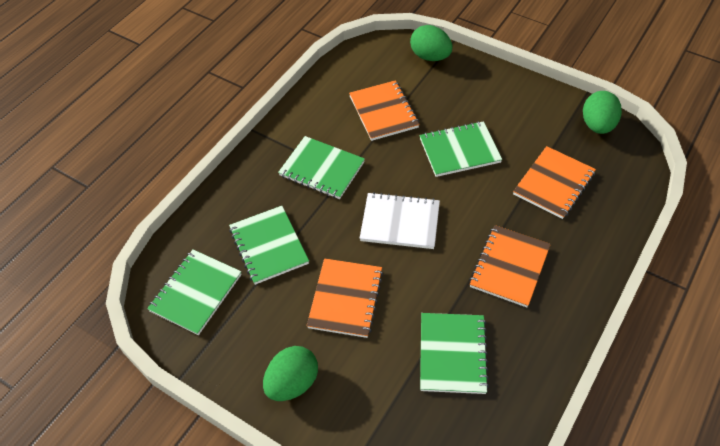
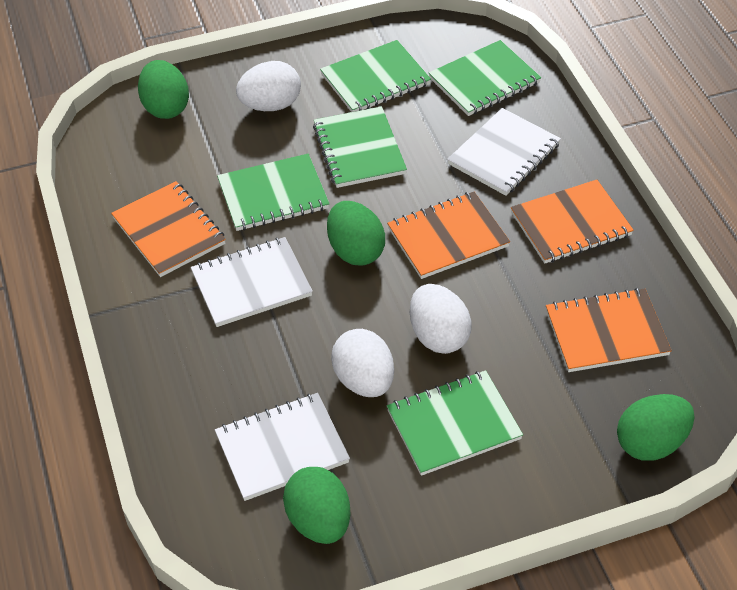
green egg: 3 -> 4
white egg: 0 -> 3
white notebook: 1 -> 3

